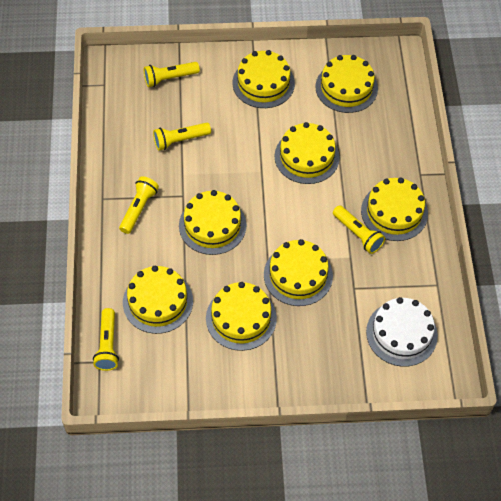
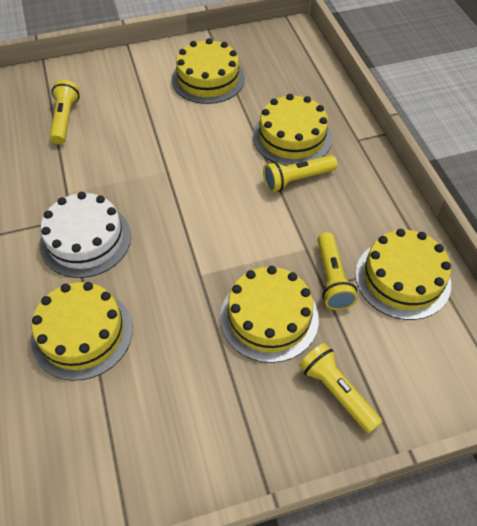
yellow cake: 8 -> 5
yellow flashlight: 5 -> 4

